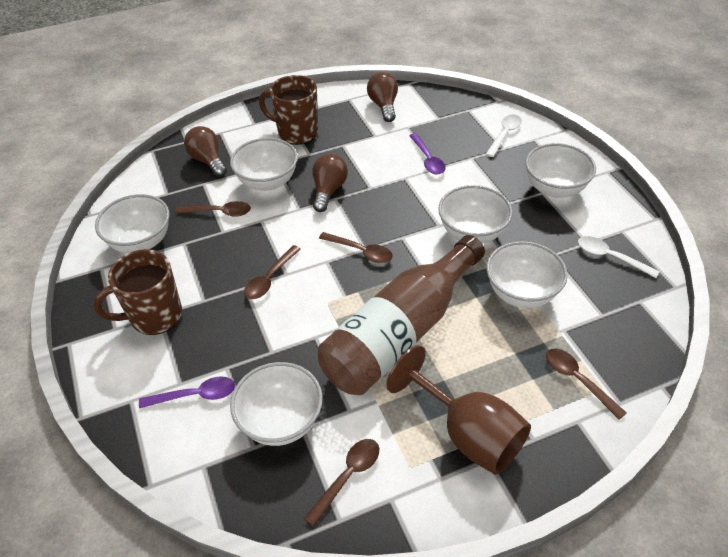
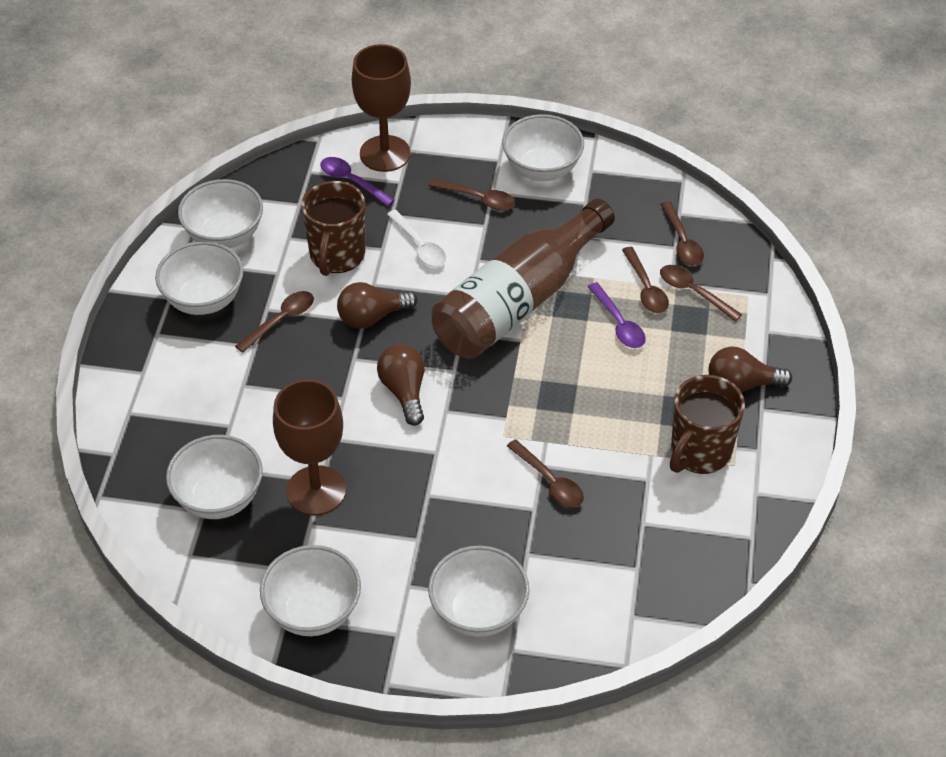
brown goblet: 1 -> 2
brown spoon: 5 -> 6
white spoon: 2 -> 1

